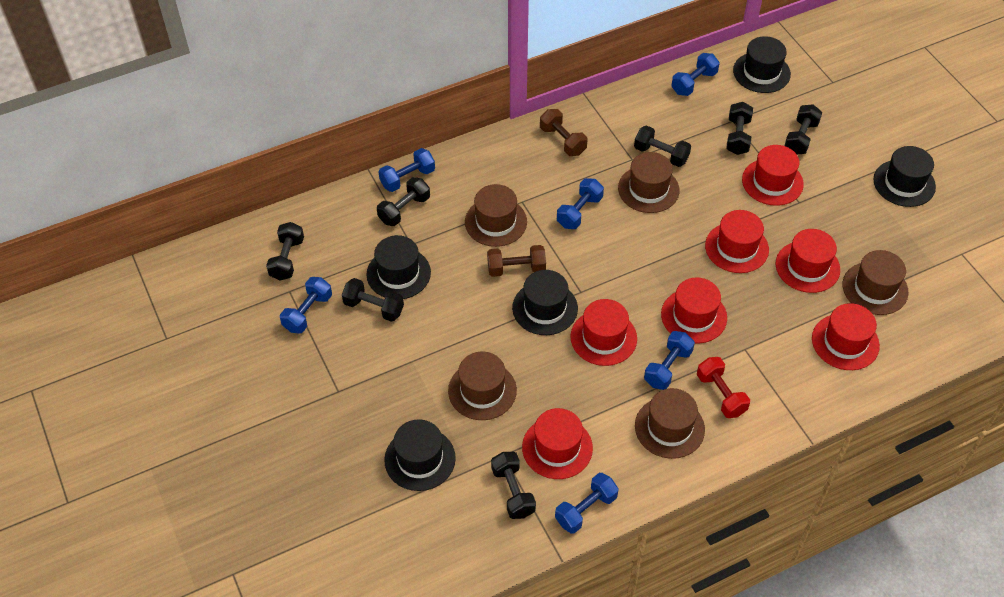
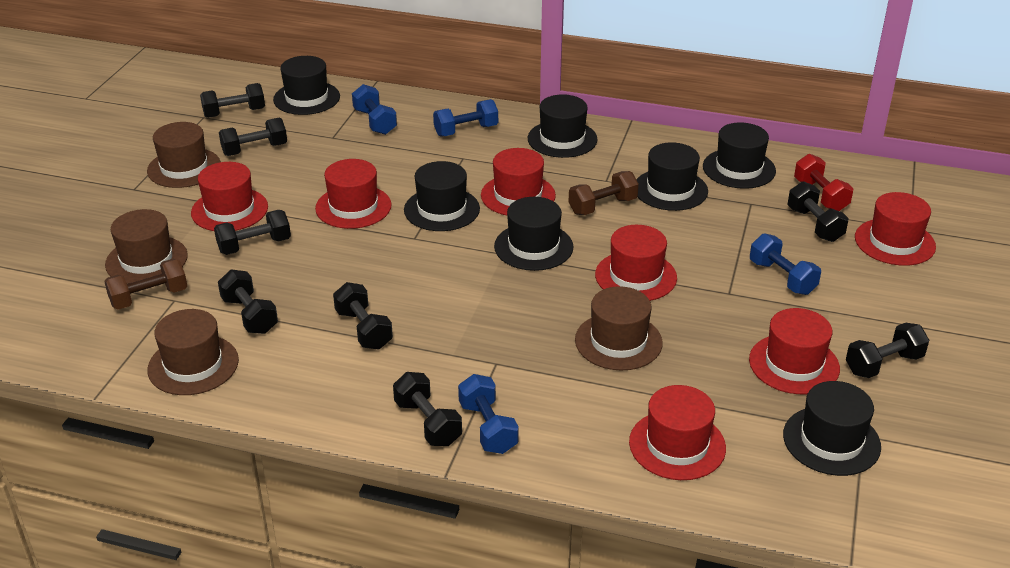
black dumbbell: 7 -> 8
black hat: 5 -> 7
blue dumbbell: 6 -> 4
brown hat: 5 -> 4

